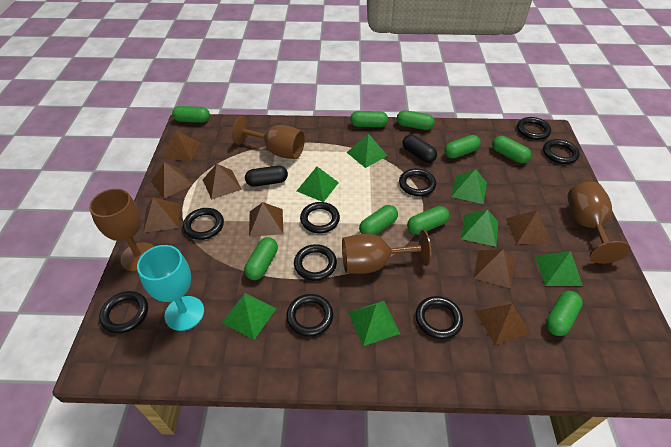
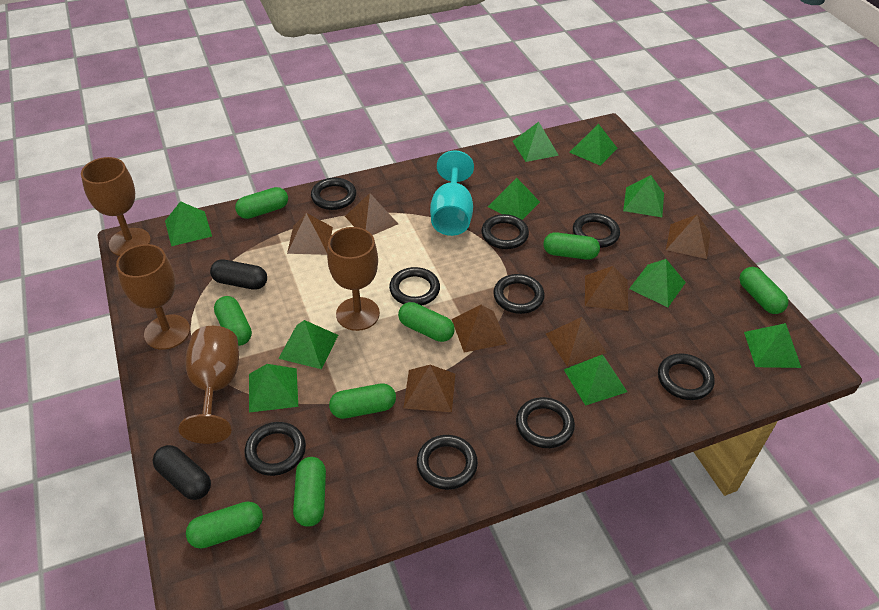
brown pyramid: 8 -> 7
green capsule: 9 -> 8
green pyramid: 7 -> 10

